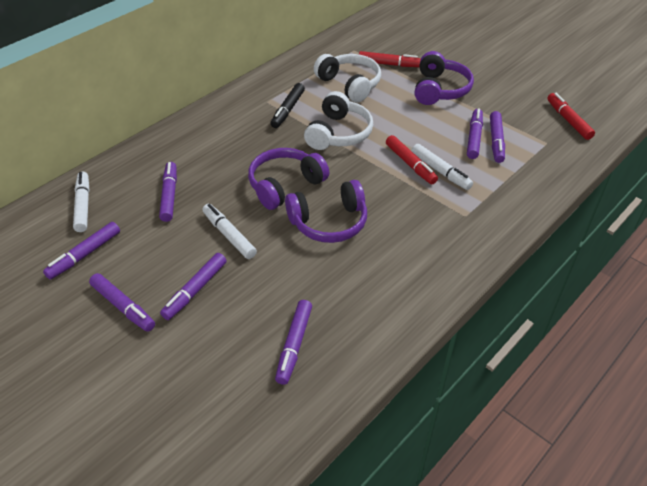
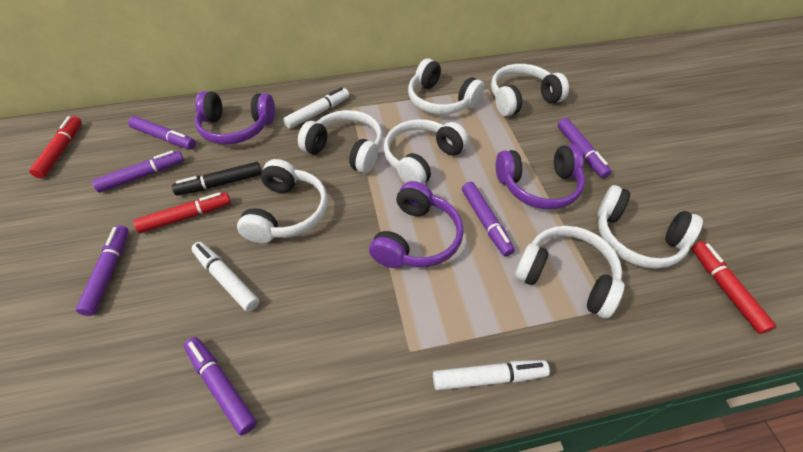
purple marker: 7 -> 6
white headphones: 2 -> 7

